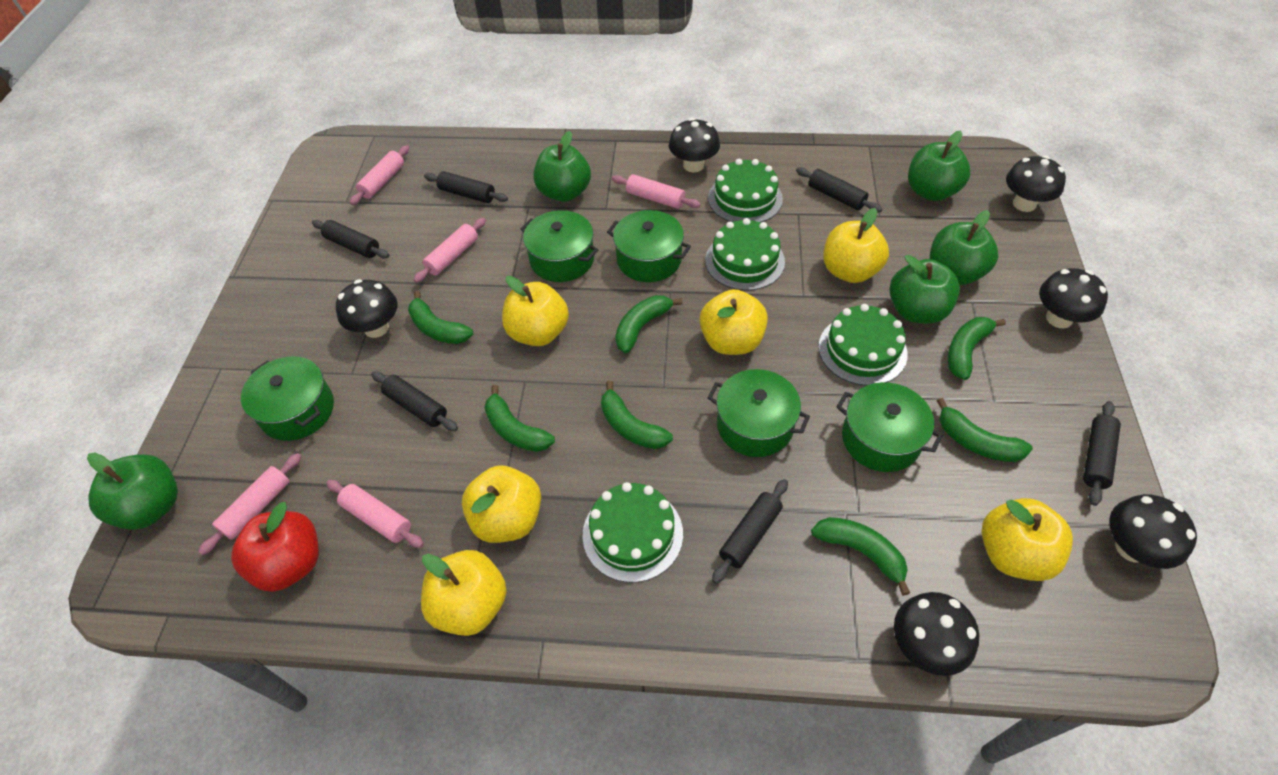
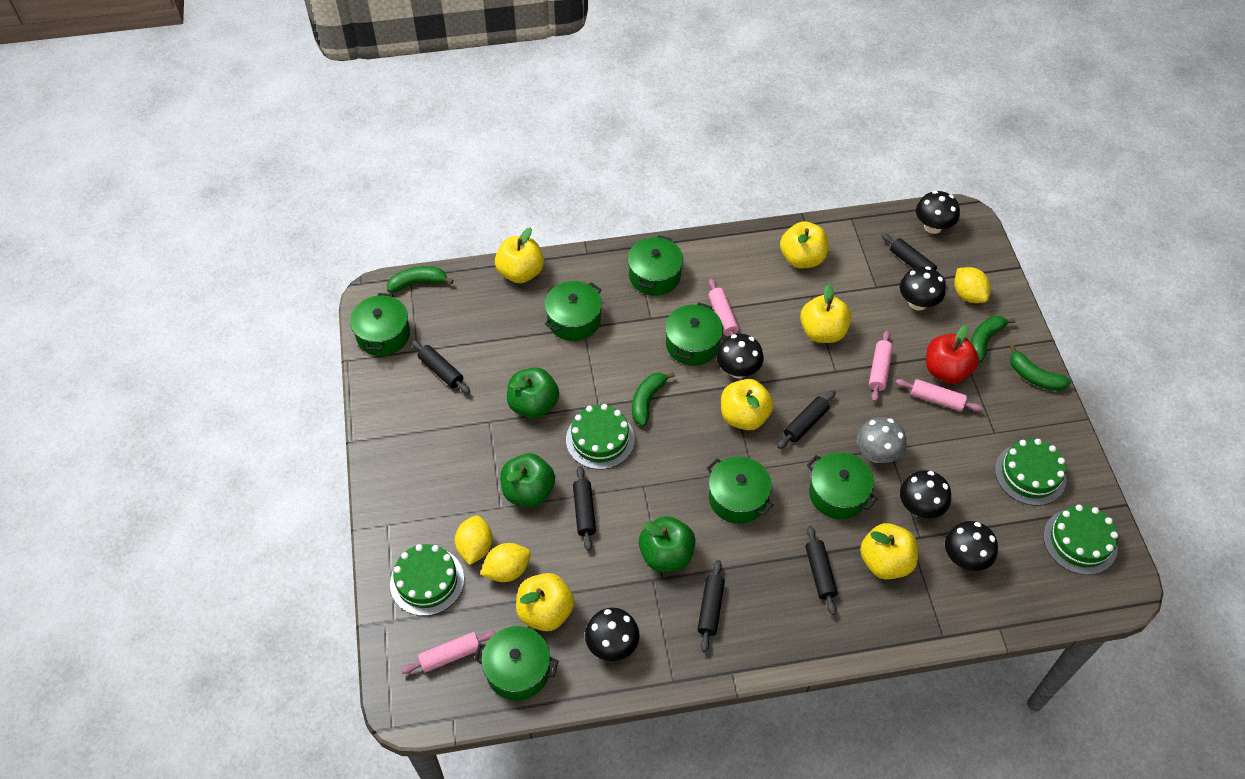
green apple: 5 -> 3
green banana: 7 -> 4
green pot: 5 -> 7
grey mushroom: 0 -> 1
pink rolling pin: 5 -> 4
yellow lemon: 0 -> 3

